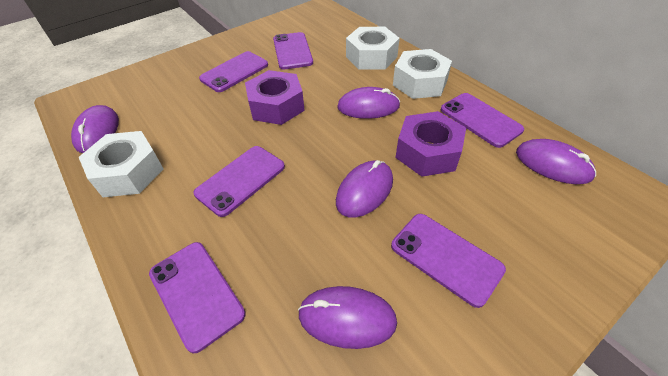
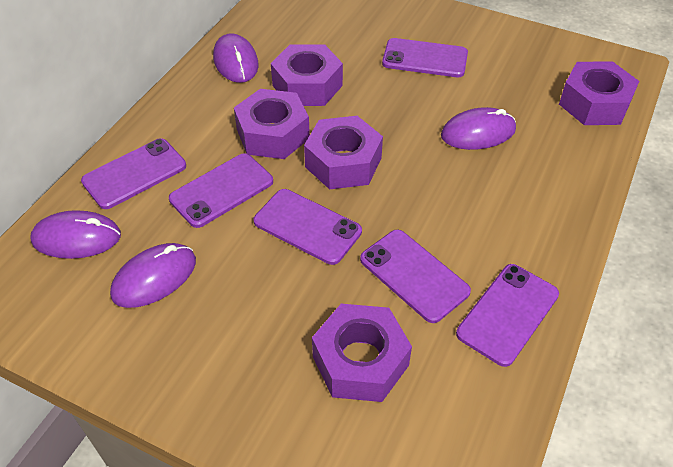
purple mouse: 5 -> 4
purple nut: 2 -> 5
white nut: 3 -> 0

